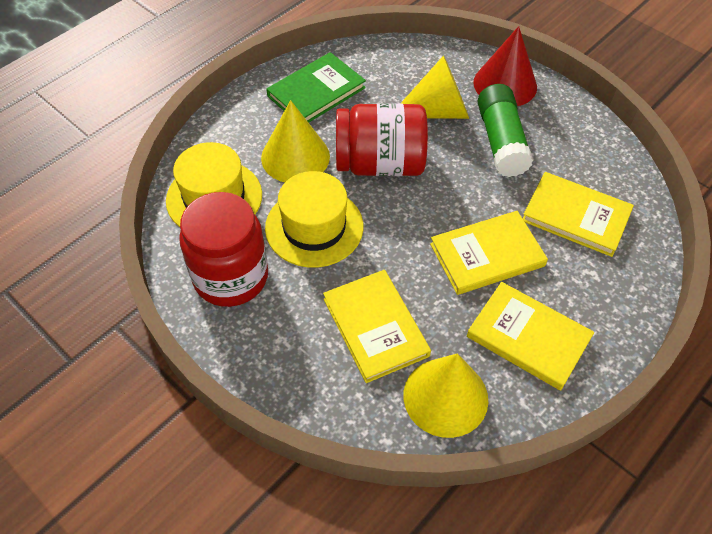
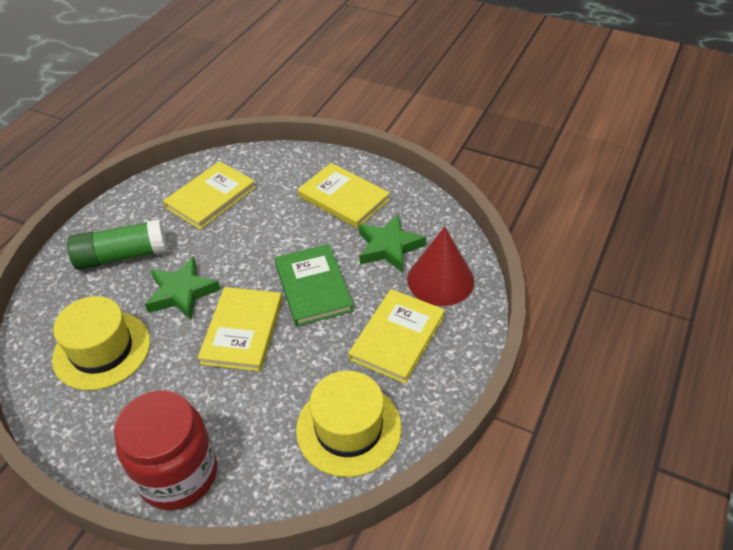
green star: 0 -> 2
red jar: 2 -> 1
yellow cone: 3 -> 0

